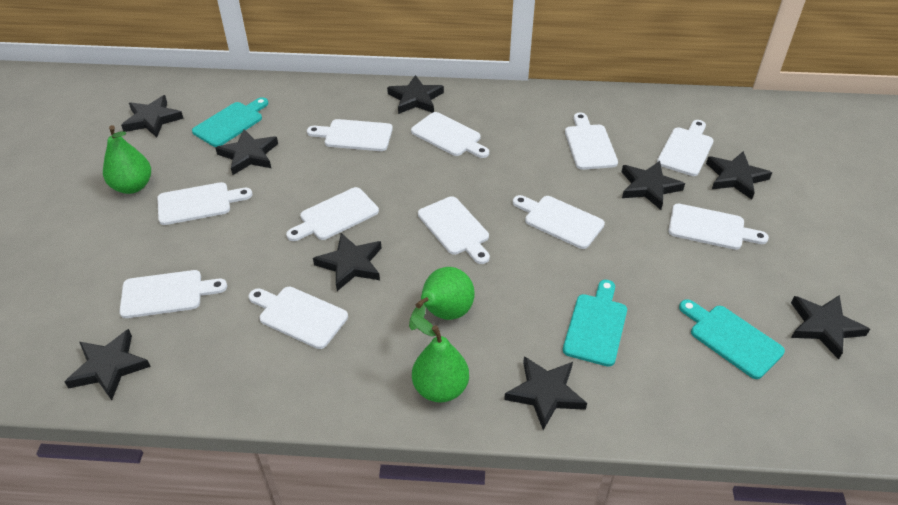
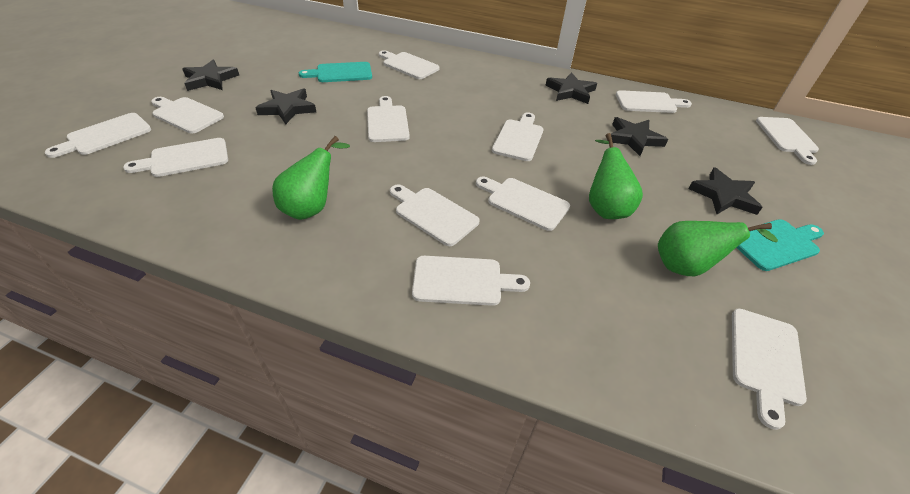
black star: 9 -> 5
turquoise cutting board: 3 -> 2
white cutting board: 11 -> 12

